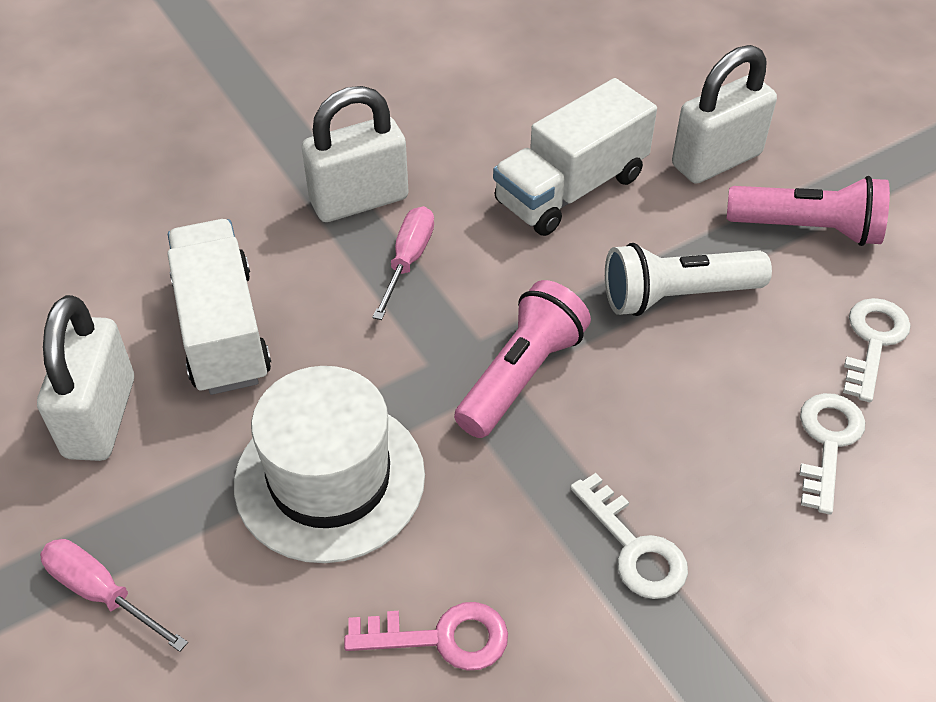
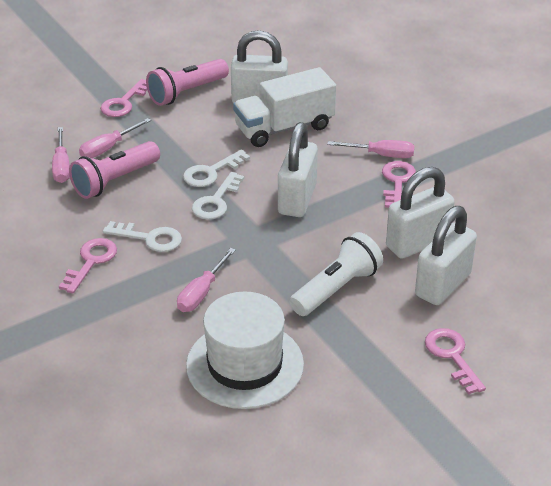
pink key: 1 -> 4
pink screwdriver: 2 -> 4
white padlock: 3 -> 4
white truck: 2 -> 1

